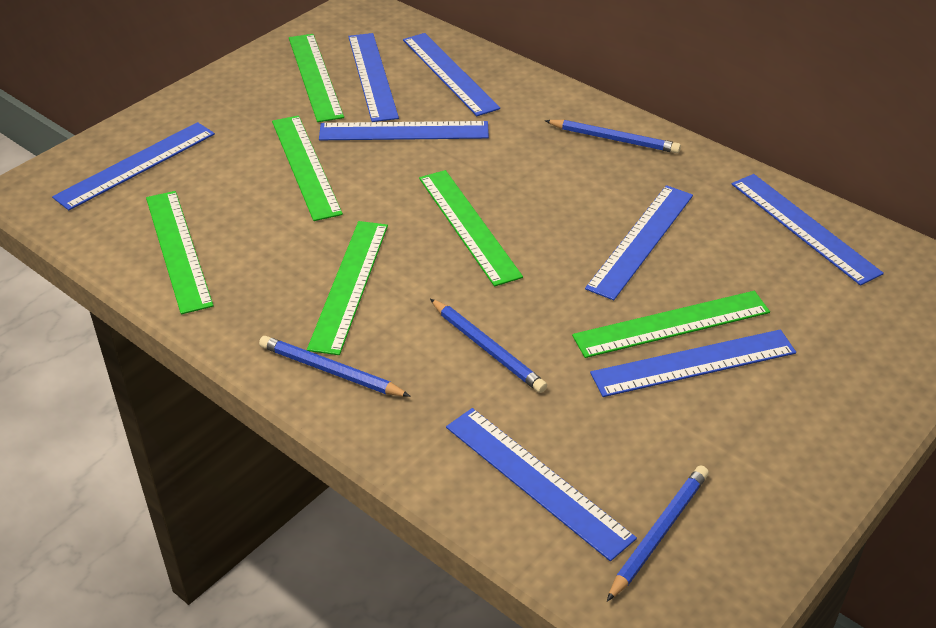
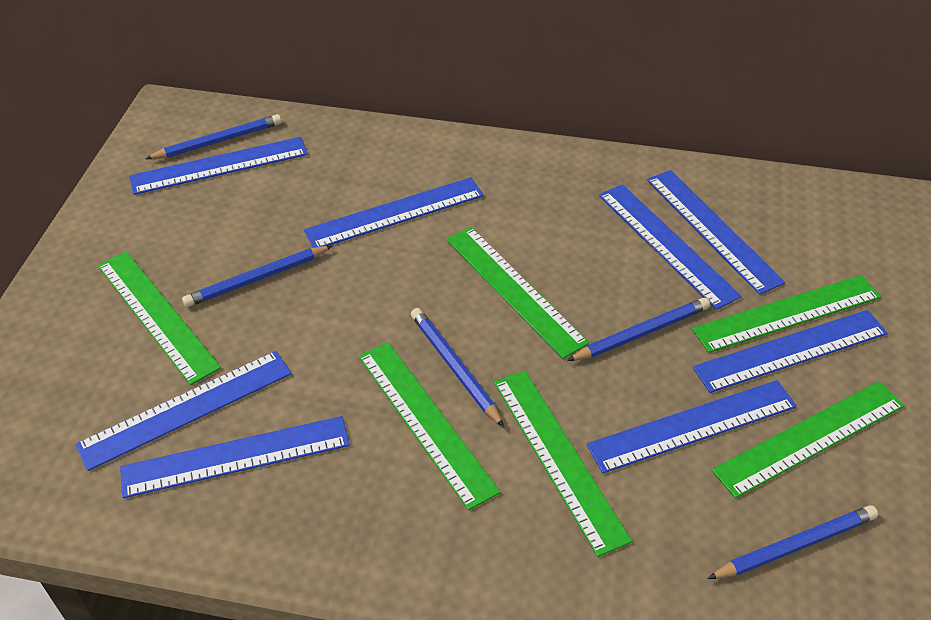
blue pencil: 4 -> 5

